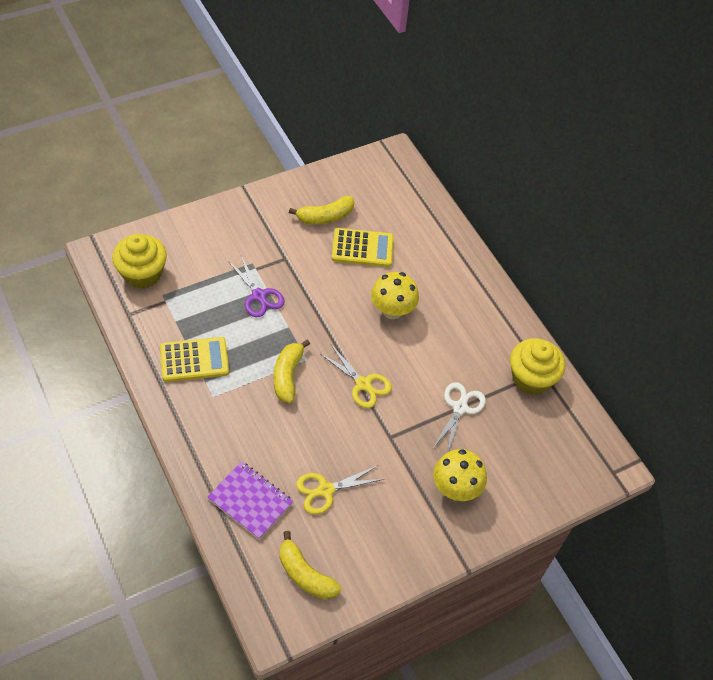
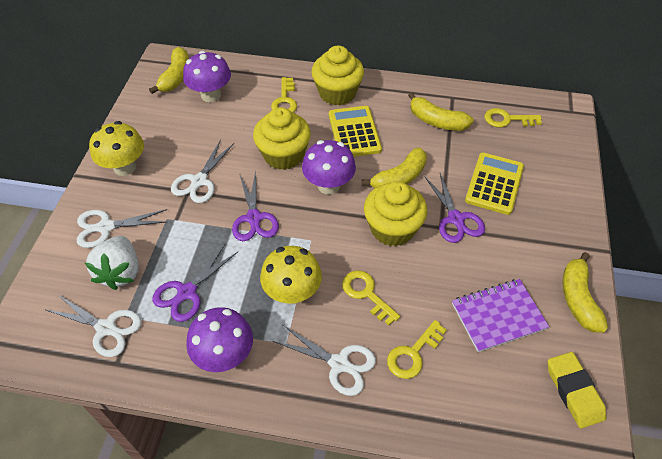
purple mushroom: 0 -> 3
purple scissors: 1 -> 3
white scissors: 1 -> 4
white strawberry: 0 -> 1
yellow banana: 3 -> 4
yellow cupcake: 2 -> 3
yellow eraser: 0 -> 1
yellow key: 0 -> 4
yellow scissors: 2 -> 0

